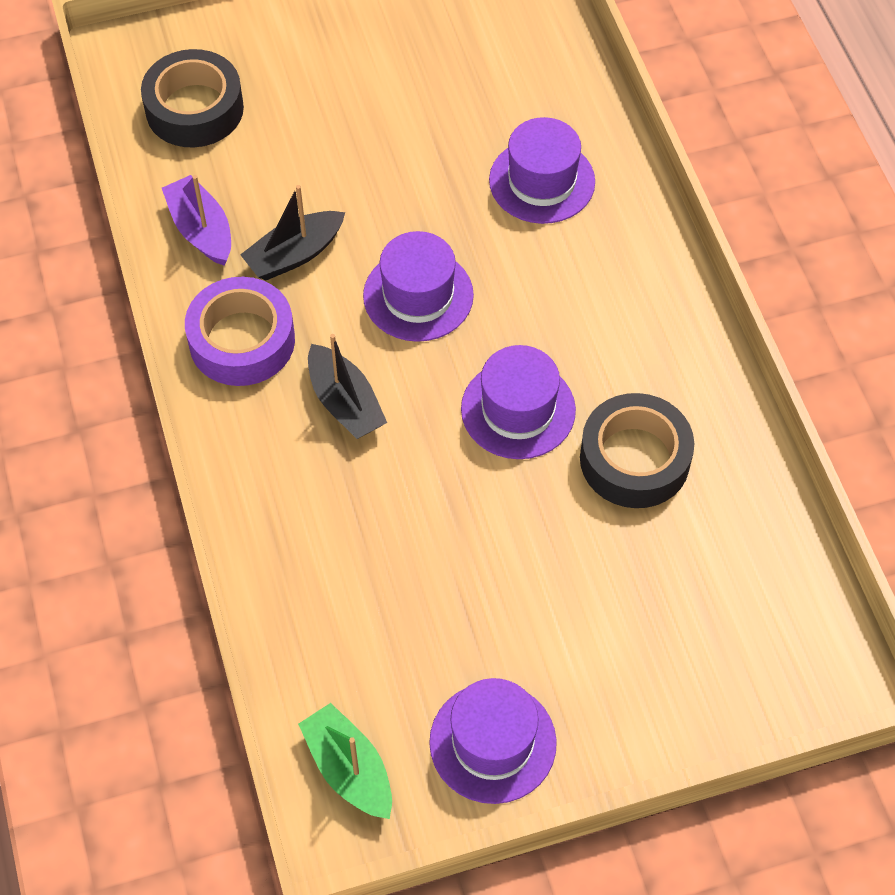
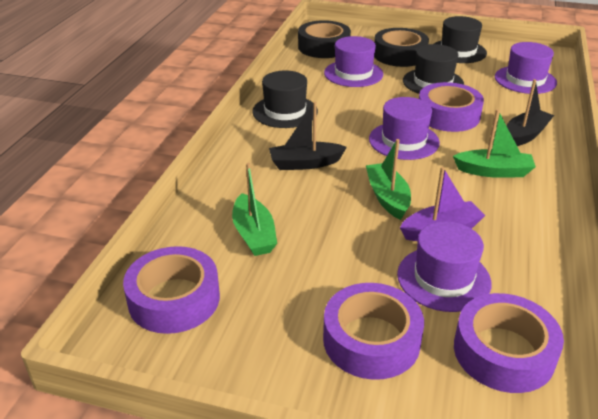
black hat: 0 -> 3
green boat: 1 -> 3
purple tape: 1 -> 4

